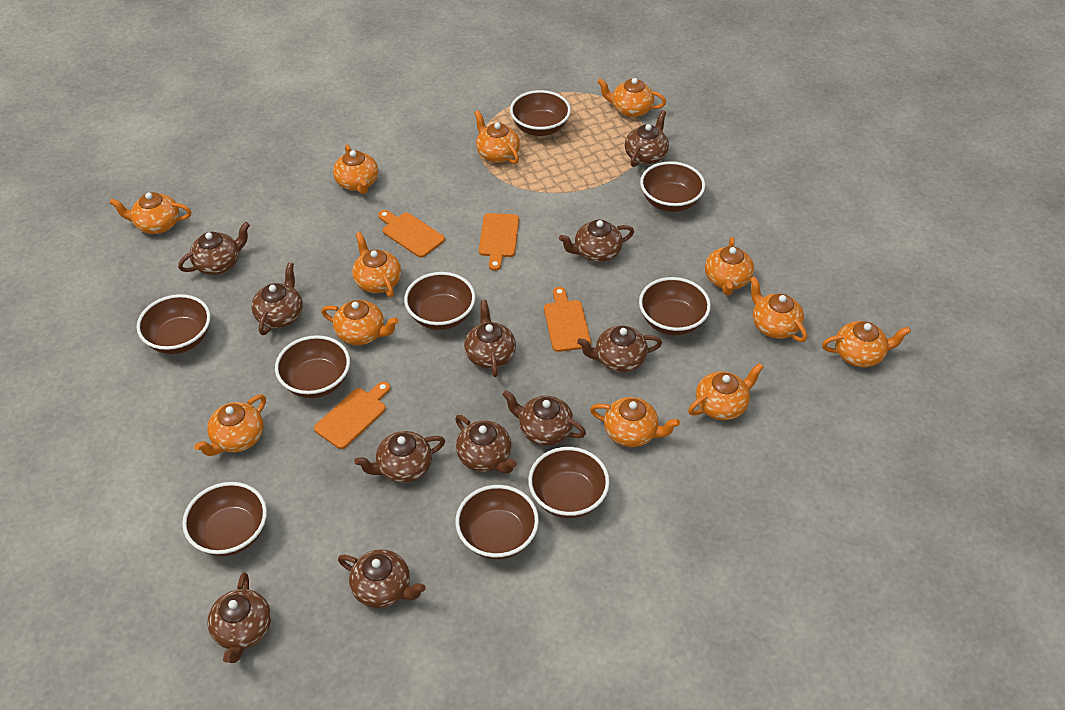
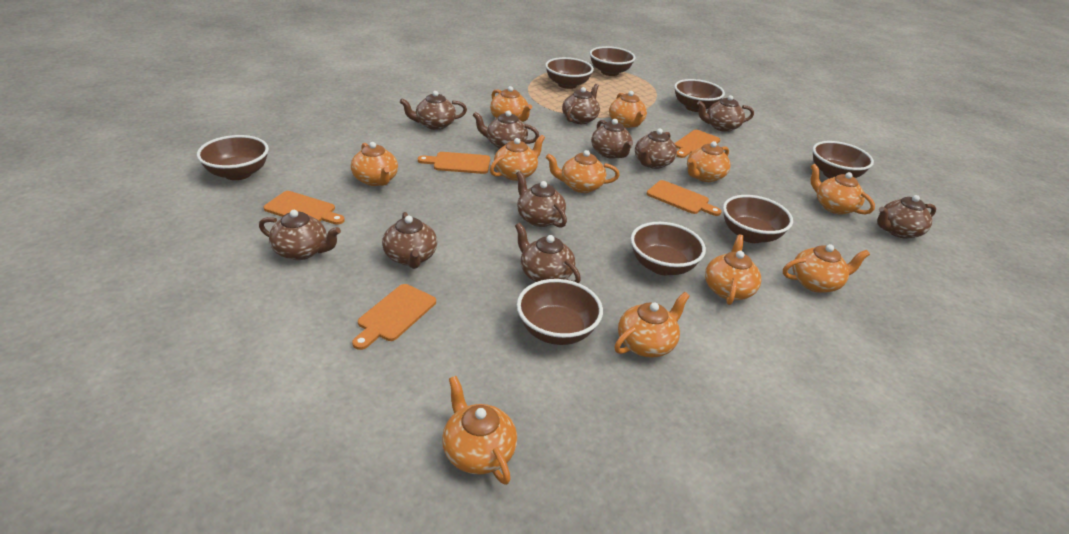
brown bowl: 9 -> 8
orange cutting board: 4 -> 5
orange teapot: 12 -> 11

